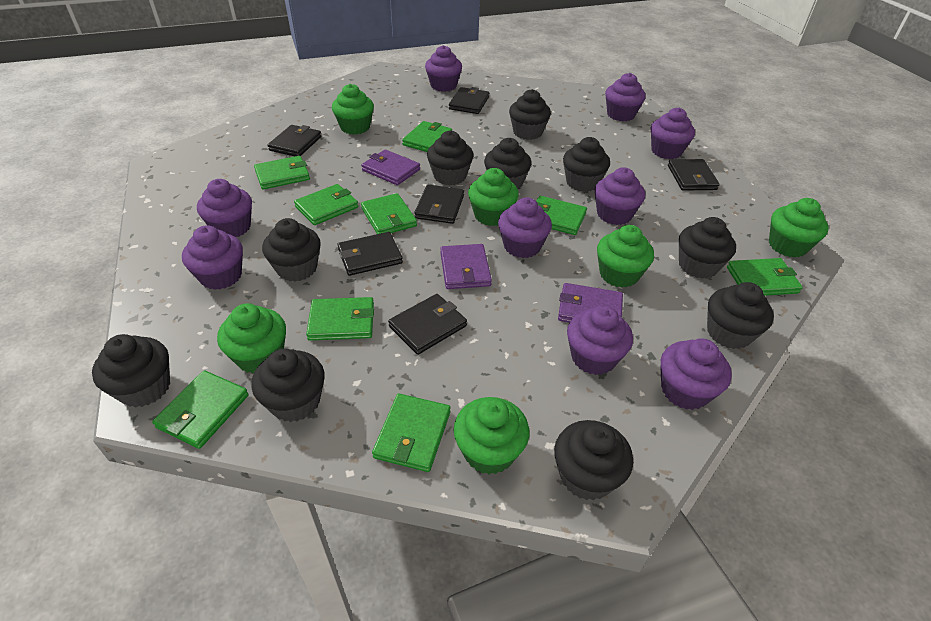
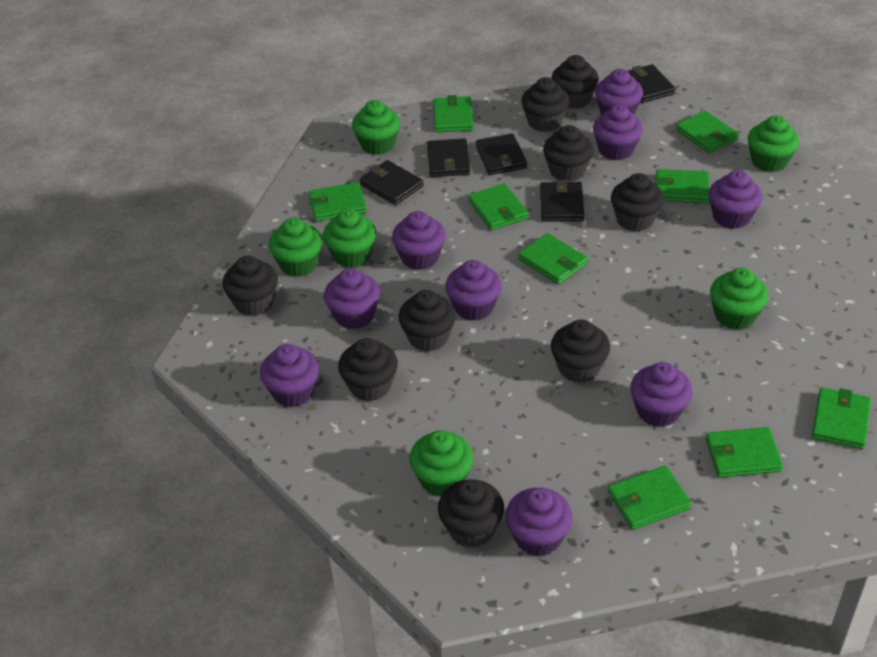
black cupcake: 10 -> 9
black wallet: 6 -> 5
purple wallet: 3 -> 0

